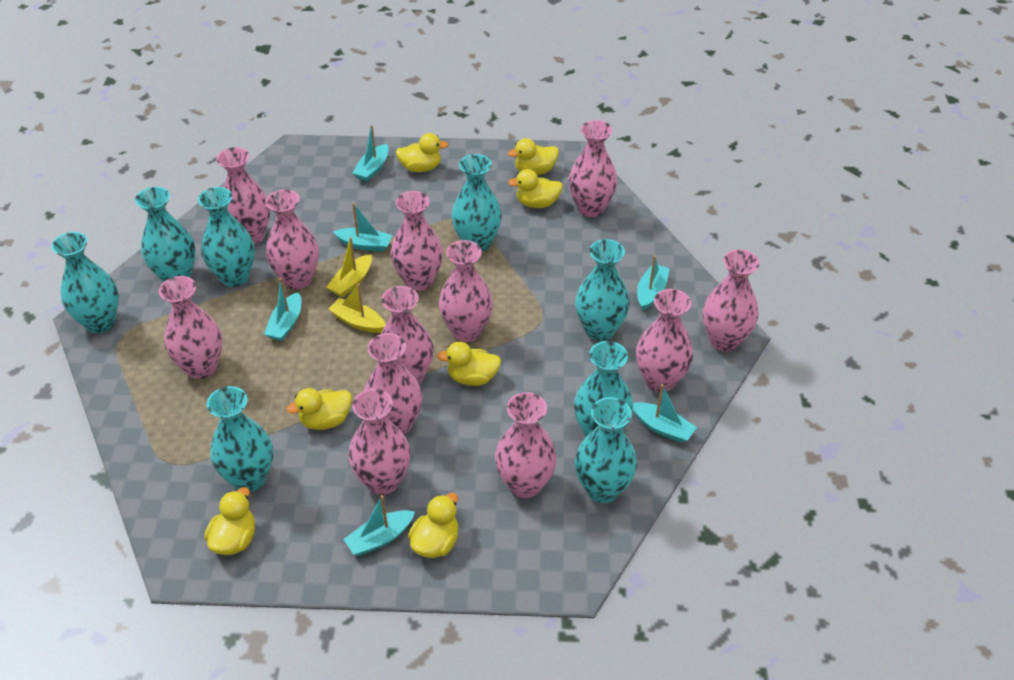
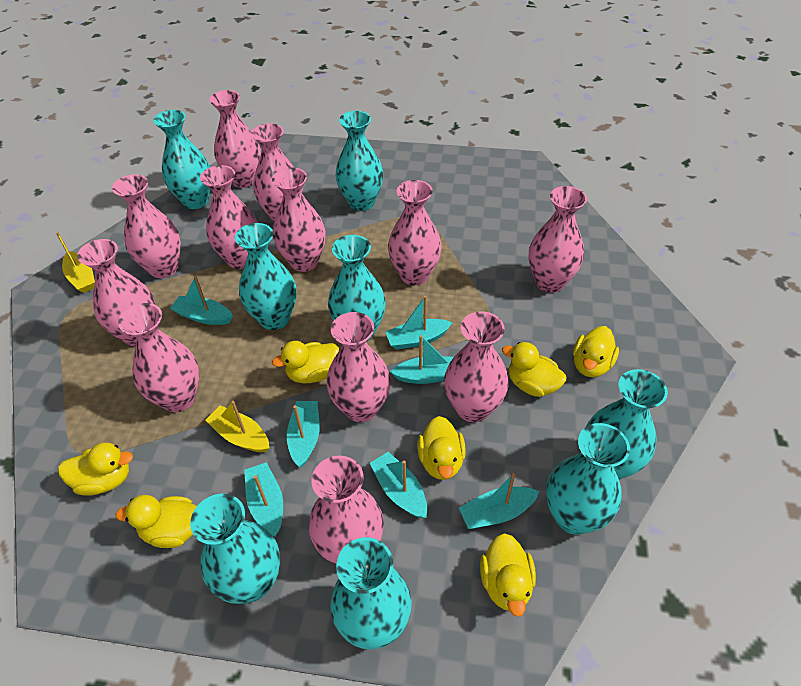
turquoise boat: 6 -> 7

